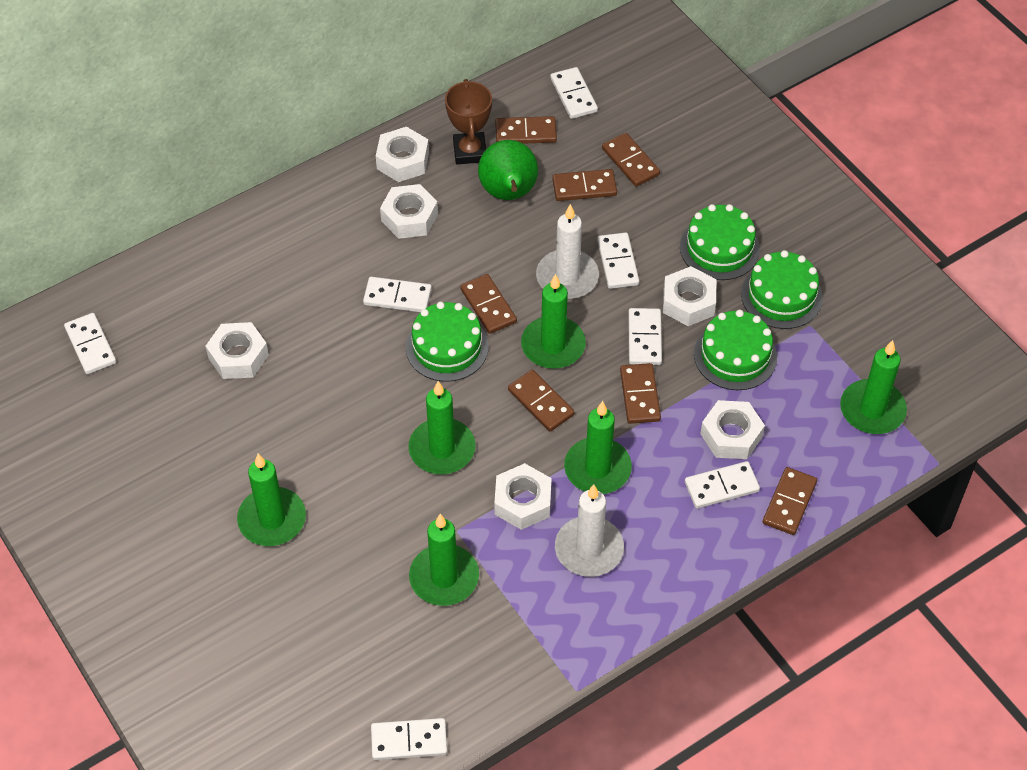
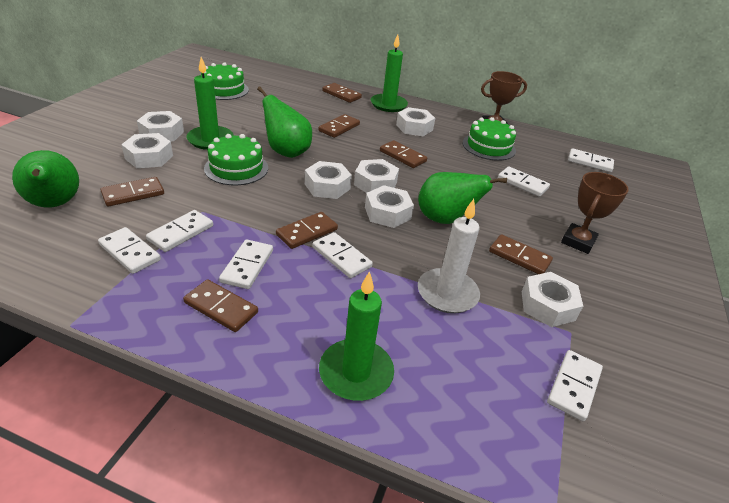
brown trophy: 1 -> 2
green cake: 4 -> 3
green candle: 6 -> 3
green pear: 1 -> 3
white candle: 2 -> 1
white nut: 6 -> 7

